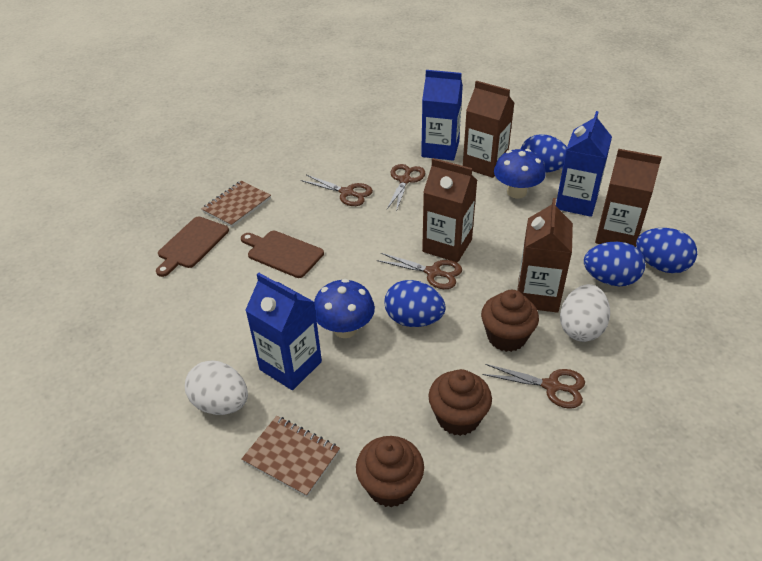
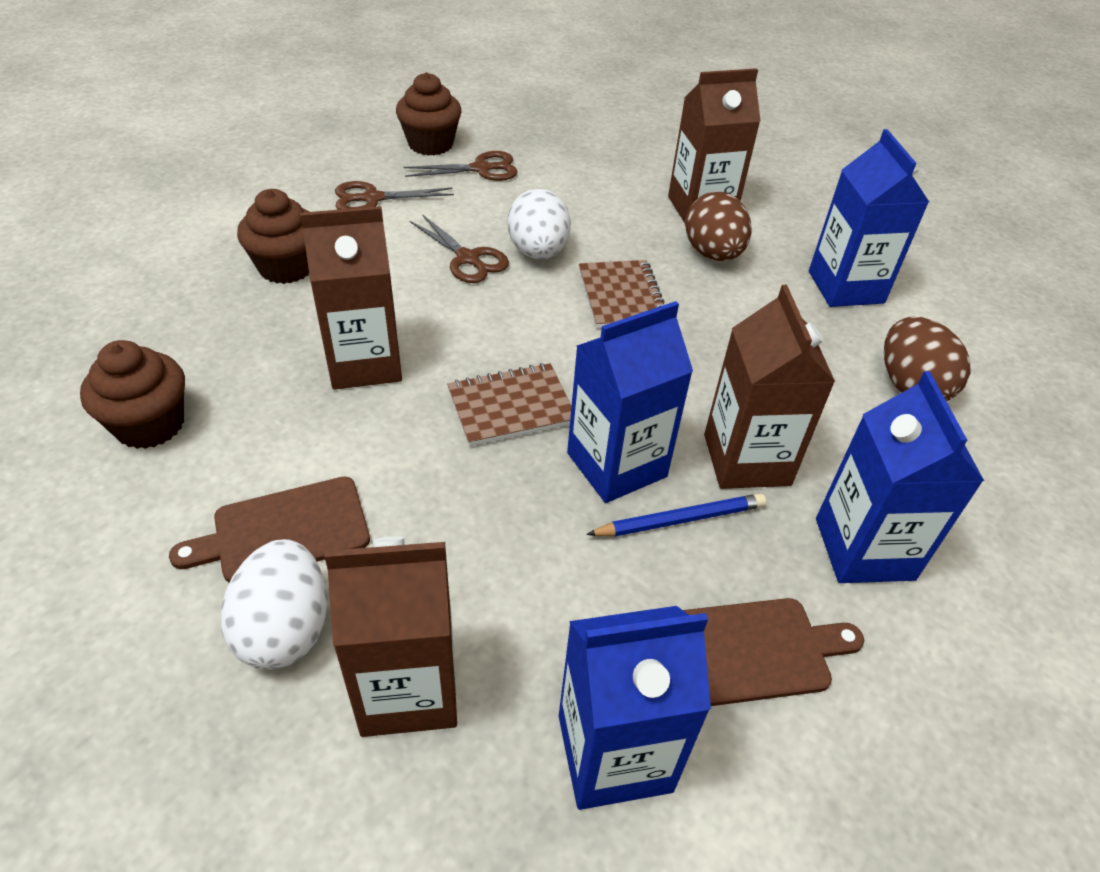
blue carton: 3 -> 4
blue egg: 4 -> 0
blue mushroom: 2 -> 0
blue pencil: 0 -> 1
brown egg: 0 -> 2
brown scissors: 4 -> 3

